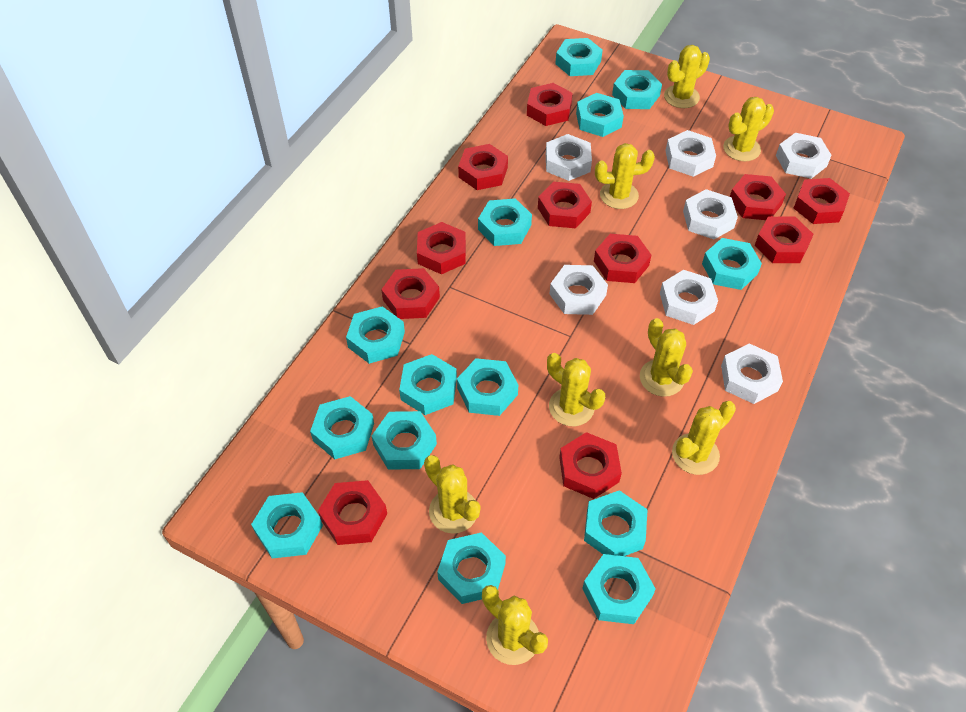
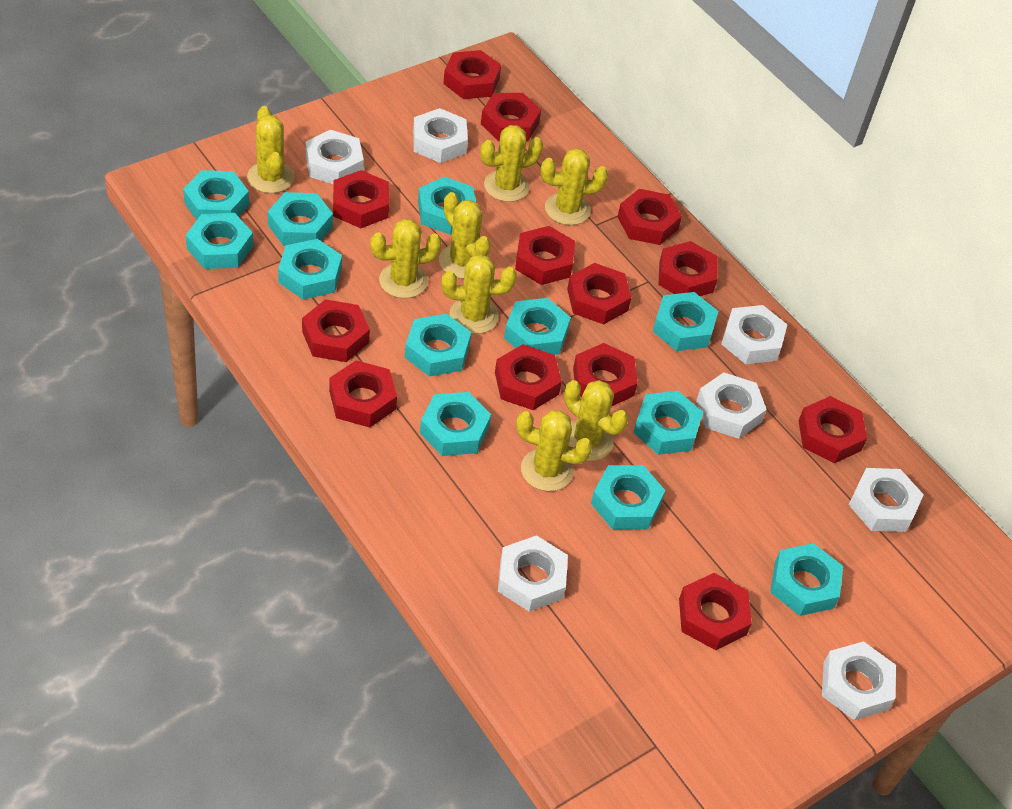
red nut: 11 -> 13
turquoise nut: 14 -> 12

